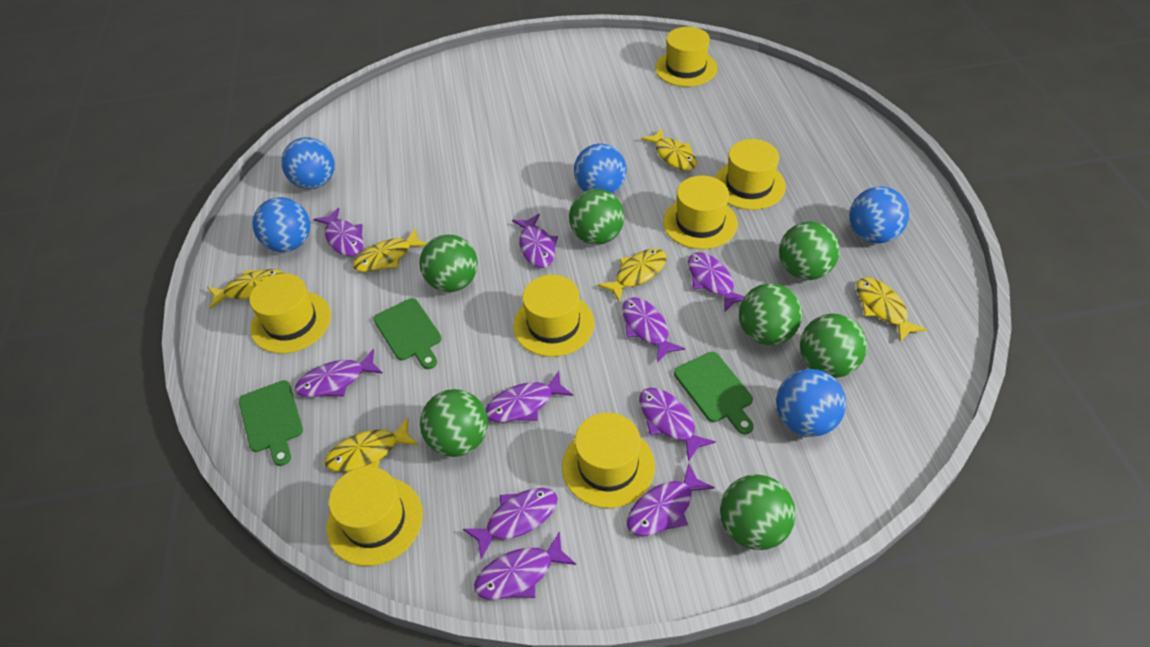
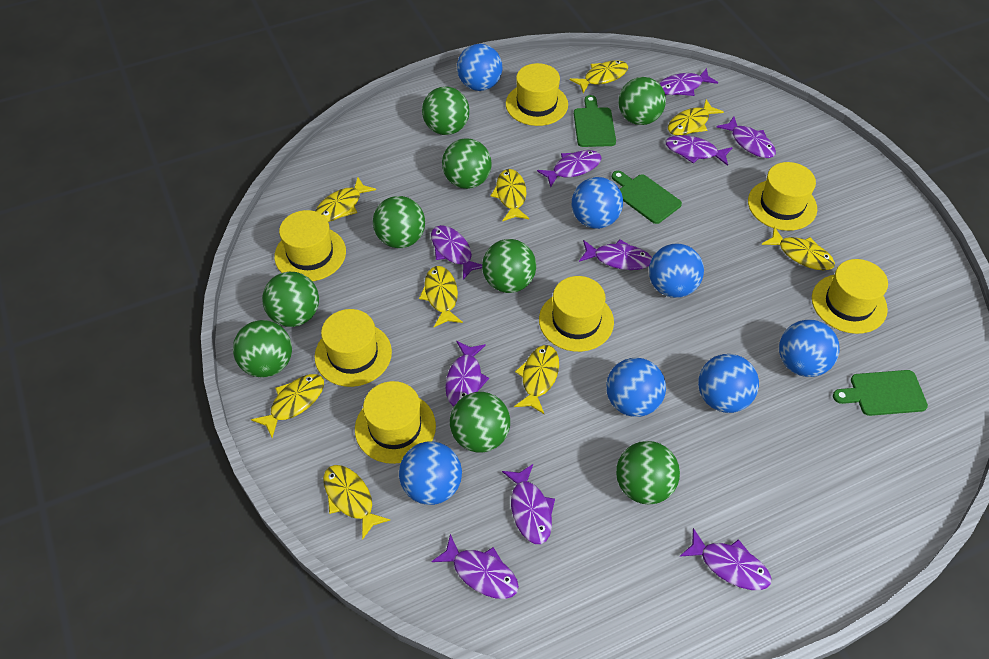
blue ball: 5 -> 7
green ball: 7 -> 9
yellow fish: 6 -> 9

